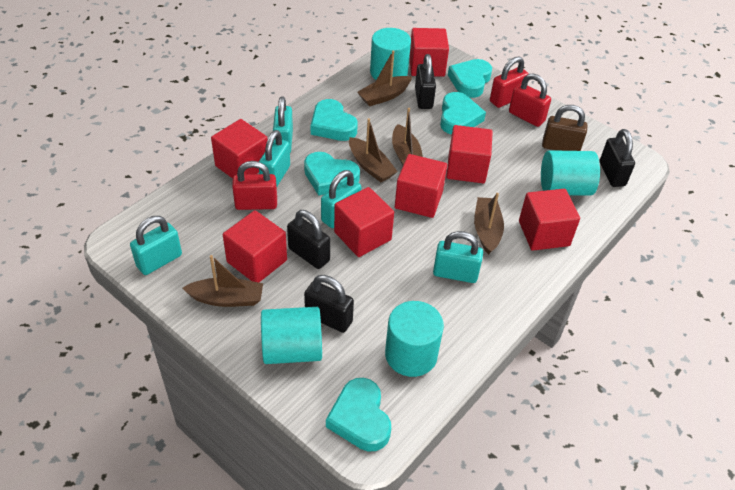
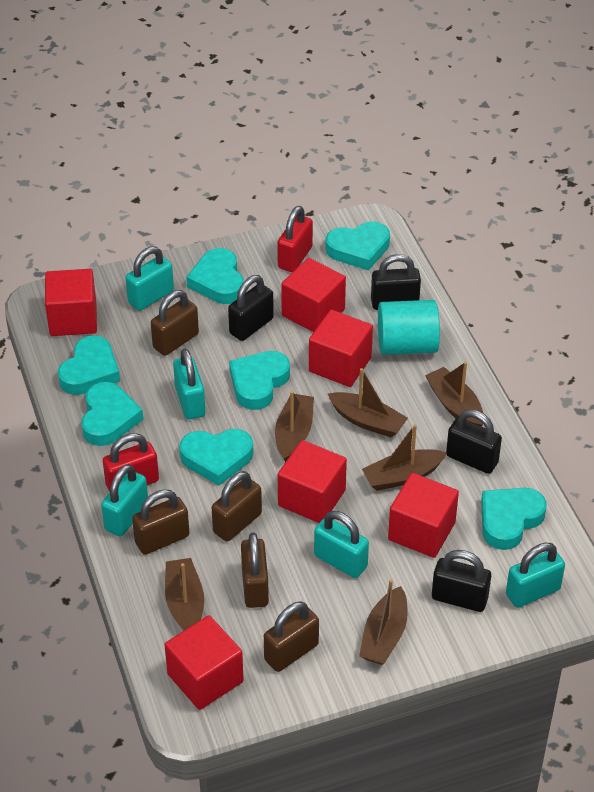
brown boat: 5 -> 6
brown padlock: 1 -> 5
red cube: 7 -> 6
red padlock: 3 -> 2
turquoise cylinder: 4 -> 1
turquoise heart: 5 -> 7

